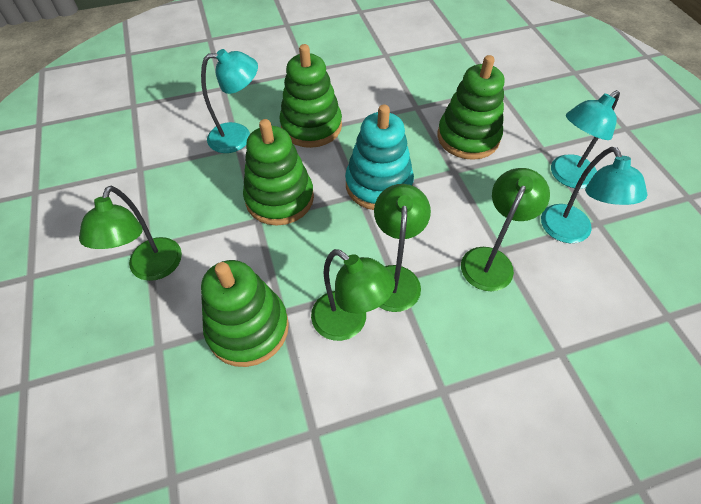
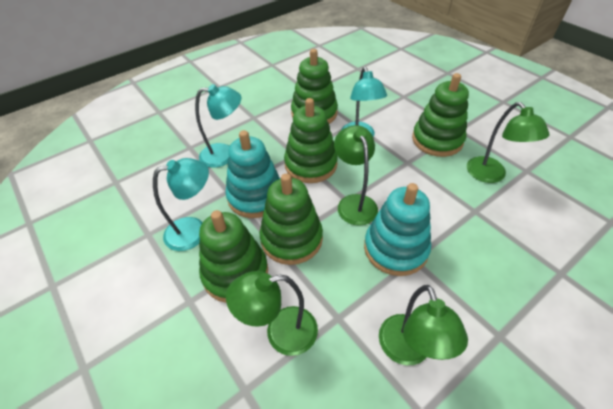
green stacking toy: 4 -> 5
turquoise stacking toy: 1 -> 2

